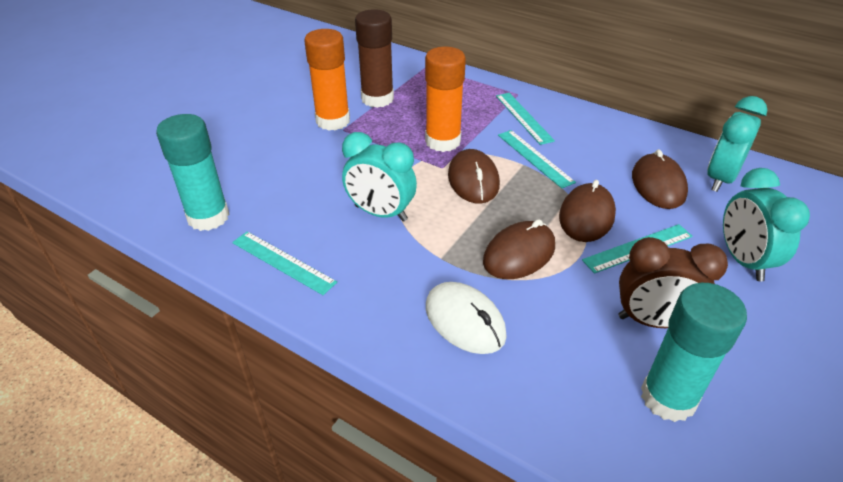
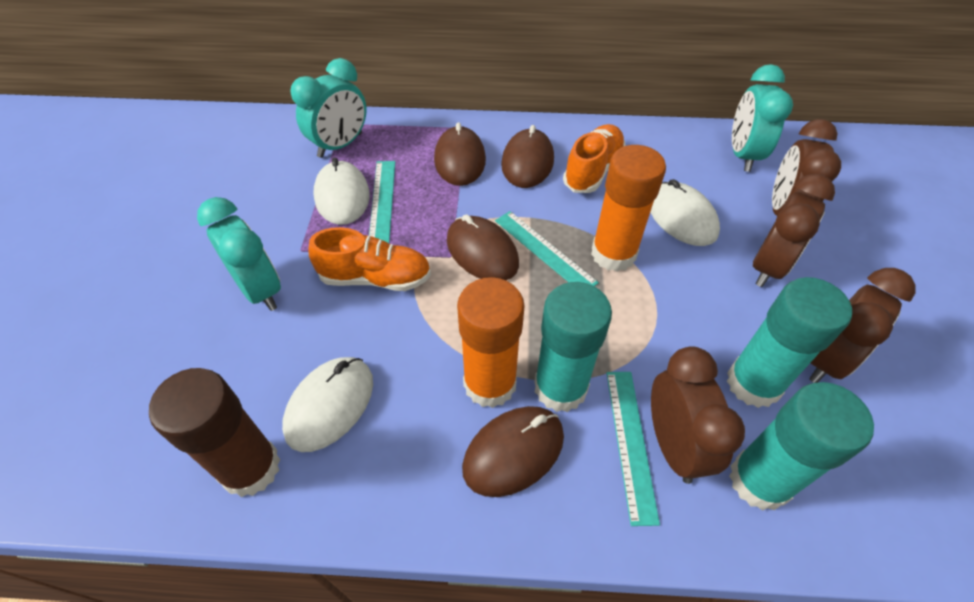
brown clock: 1 -> 4
orange shoe: 0 -> 2
turquoise glue stick: 2 -> 3
turquoise ruler: 4 -> 3
white mouse: 1 -> 3

